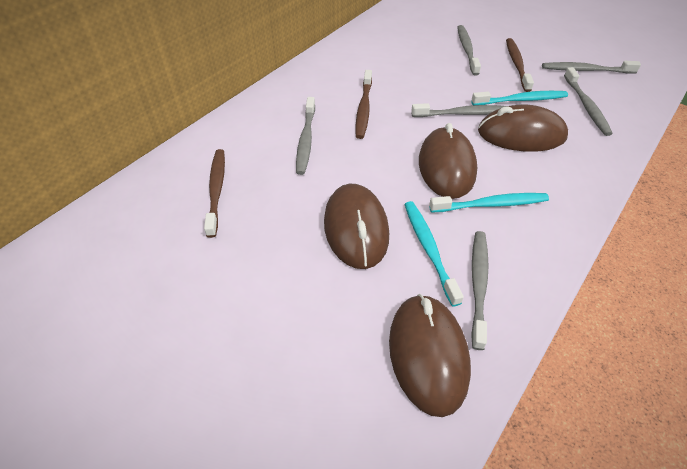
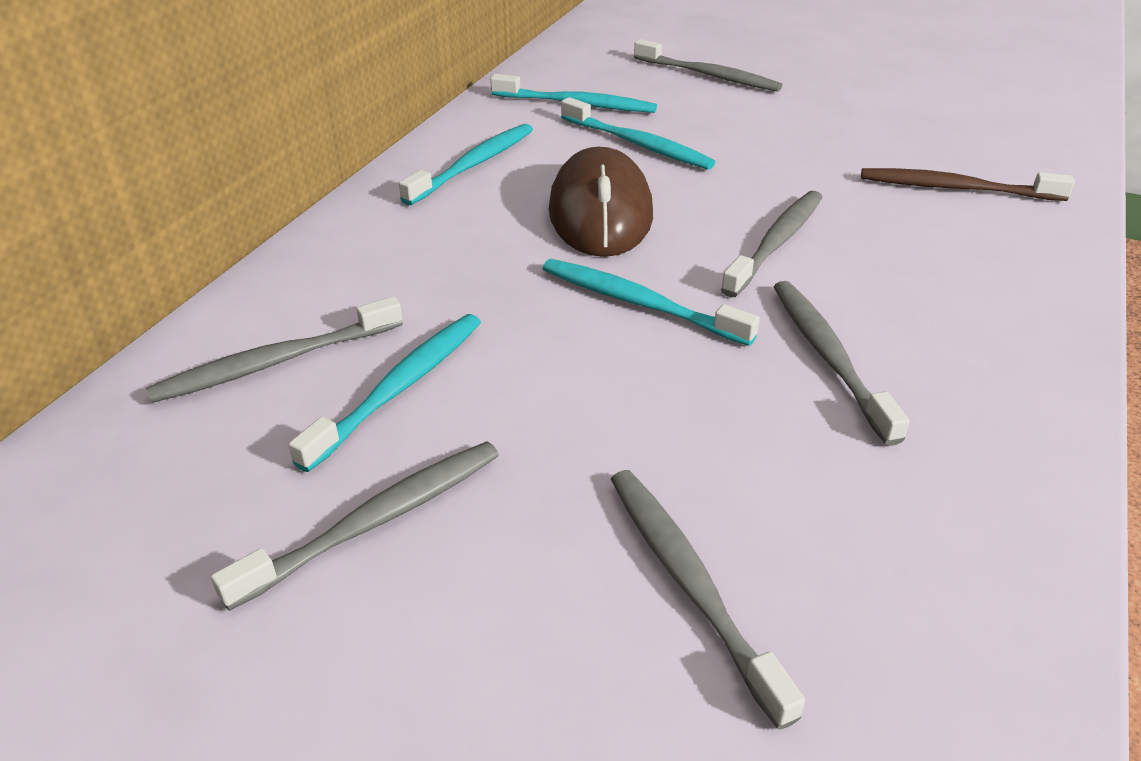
brown mouse: 4 -> 1
brown toothbrush: 3 -> 1
turquoise toothbrush: 3 -> 5

